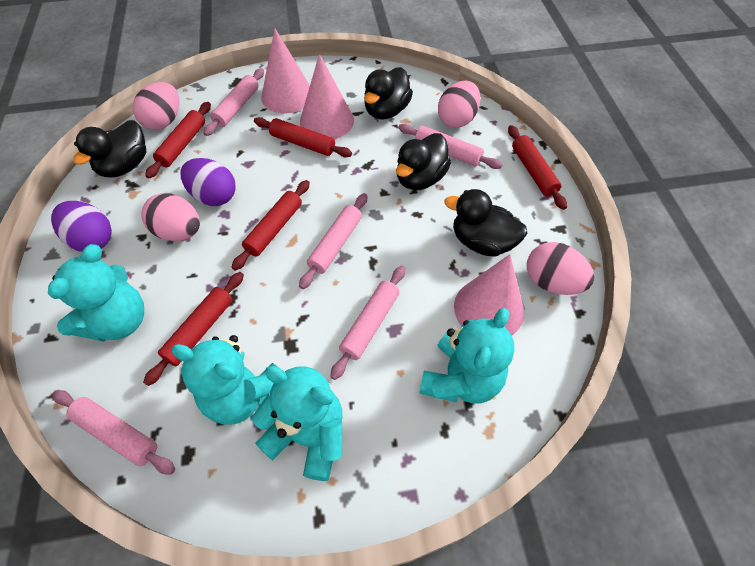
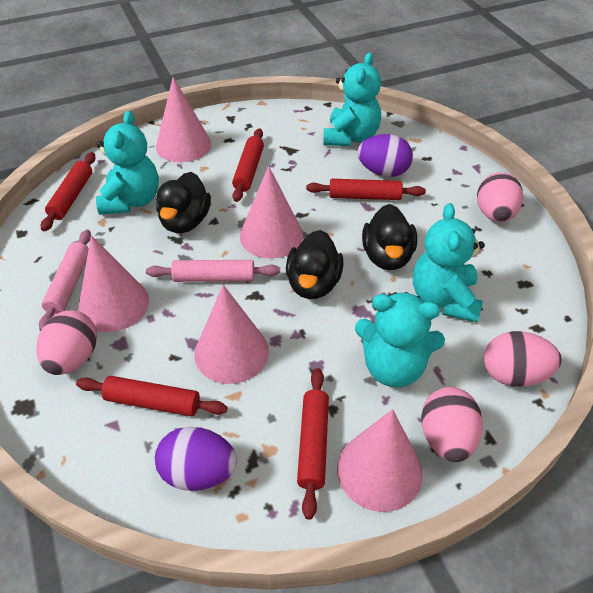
black duck: 4 -> 3
pink cone: 3 -> 5
pink rolling pin: 5 -> 2

